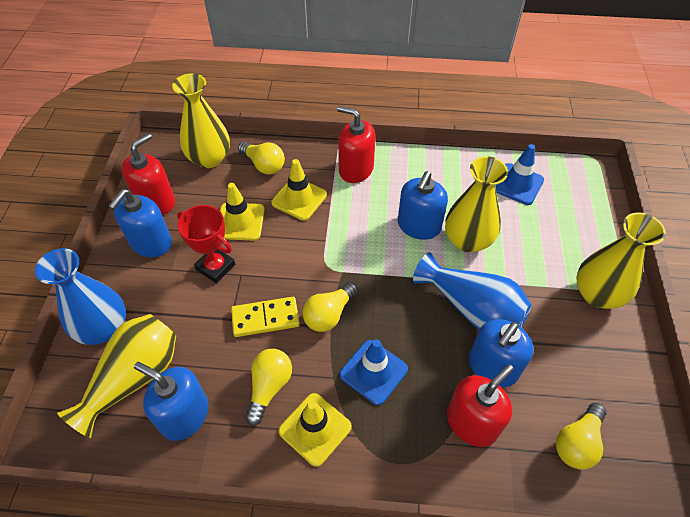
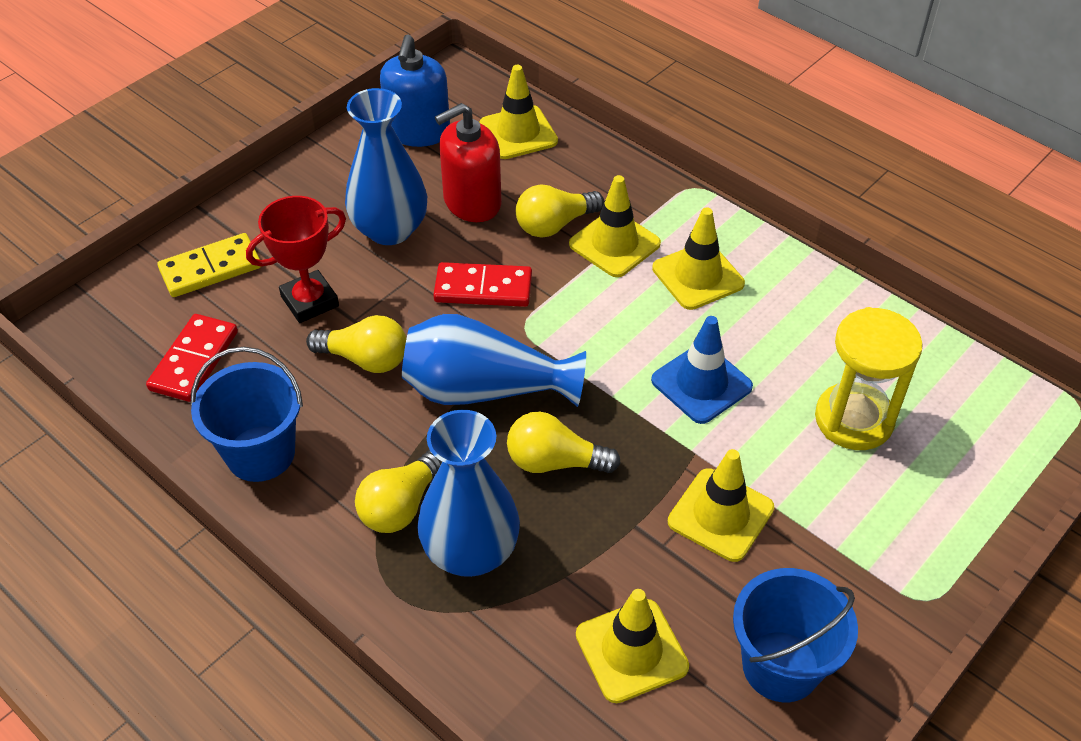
blue bucket: 0 -> 2
blue soap dispenser: 4 -> 1
blue traffic cone: 2 -> 1
blue vase: 2 -> 3
red domino: 0 -> 2
red soap dispenser: 3 -> 1
yellow hourglass: 0 -> 1
yellow traffic cone: 3 -> 5
yellow vase: 4 -> 0

